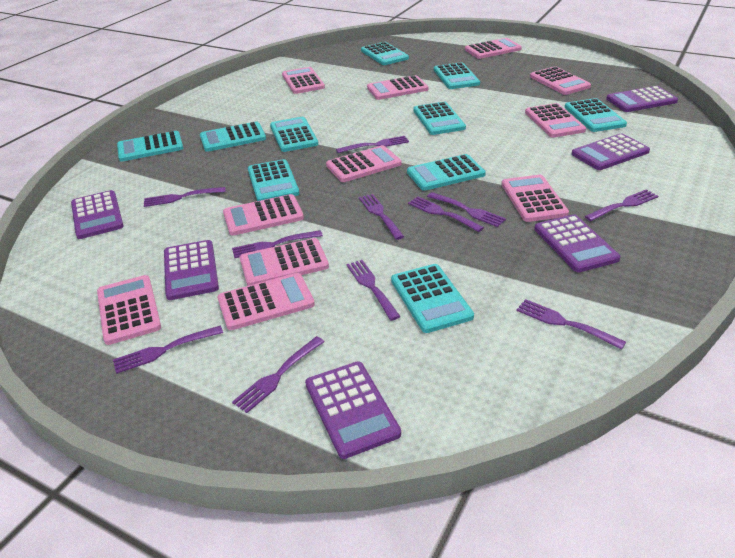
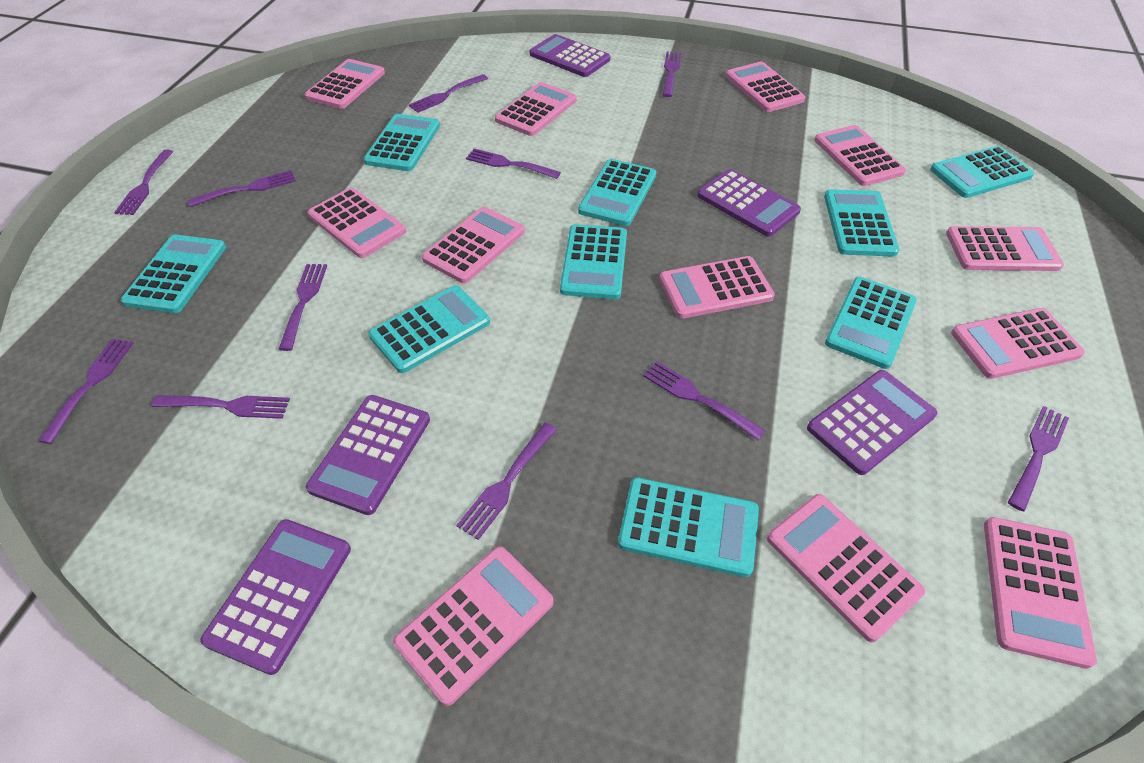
pink calculator: 11 -> 12
purple calculator: 6 -> 5
turquoise calculator: 10 -> 9

